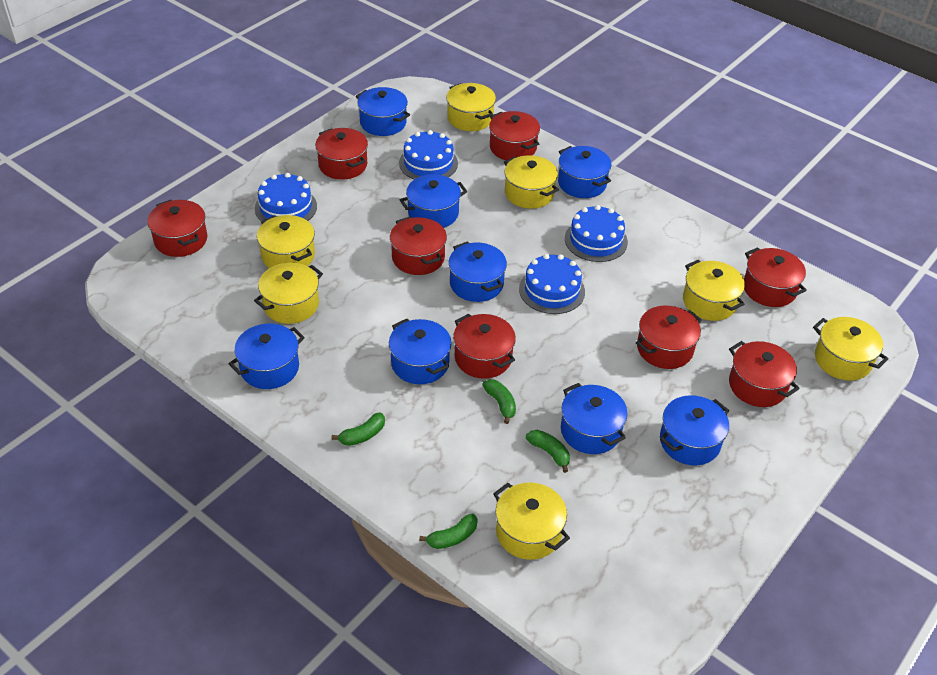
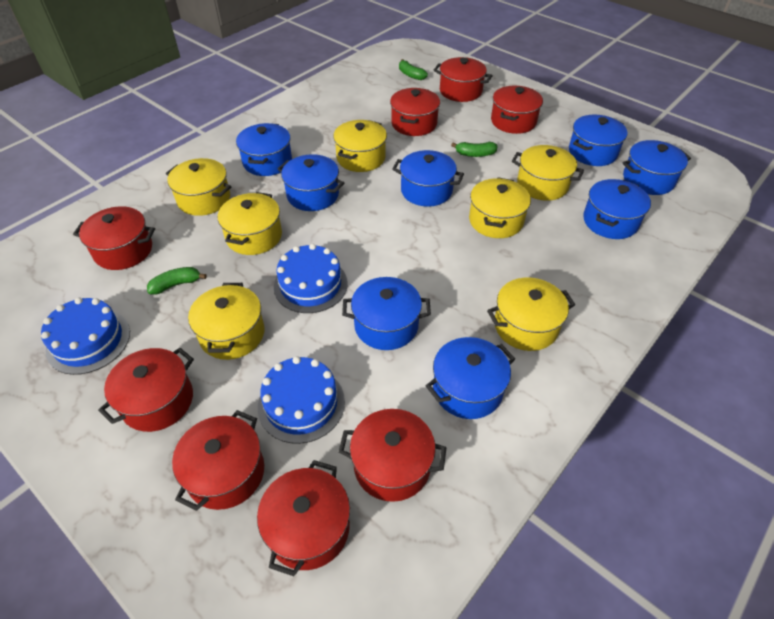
blue cake: 4 -> 3
green banana: 4 -> 3

